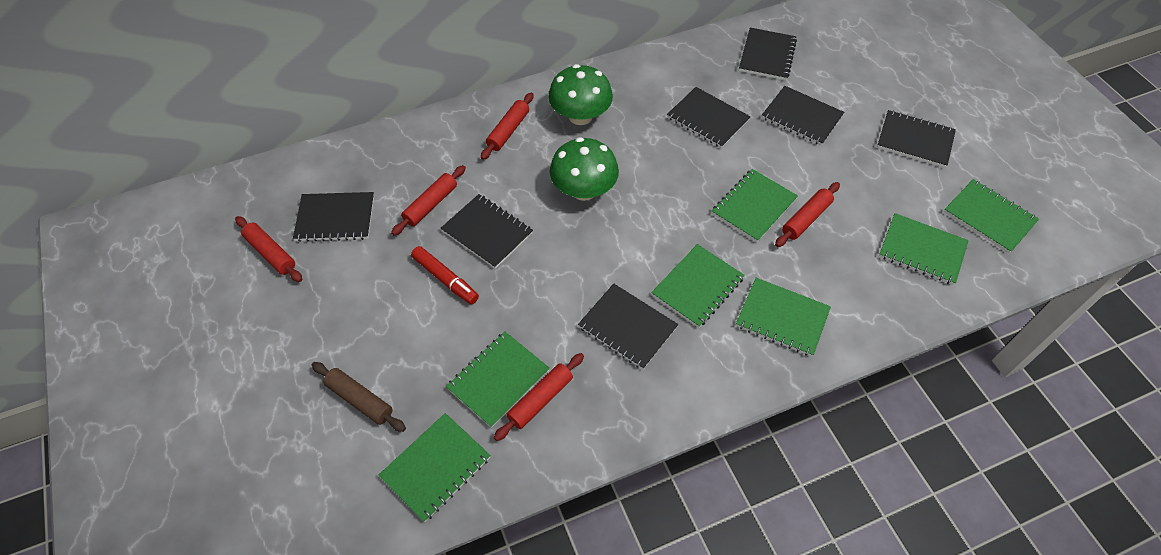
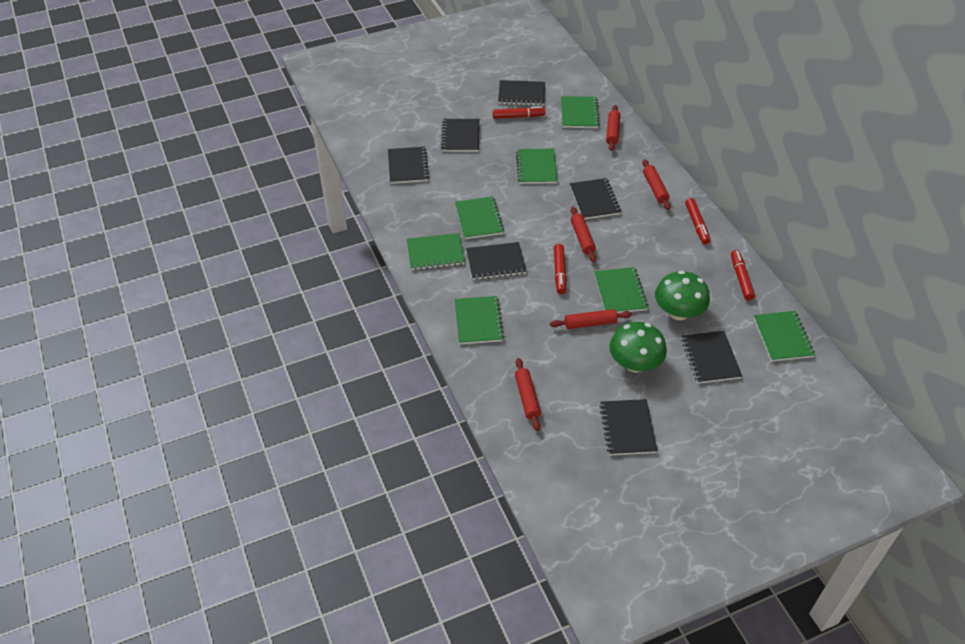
brown rolling pin: 1 -> 0
red marker: 1 -> 4

